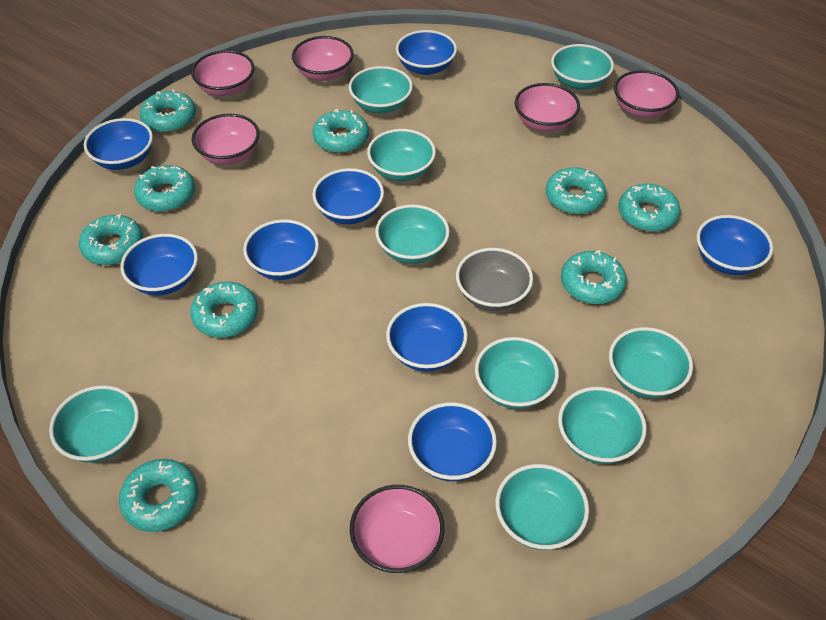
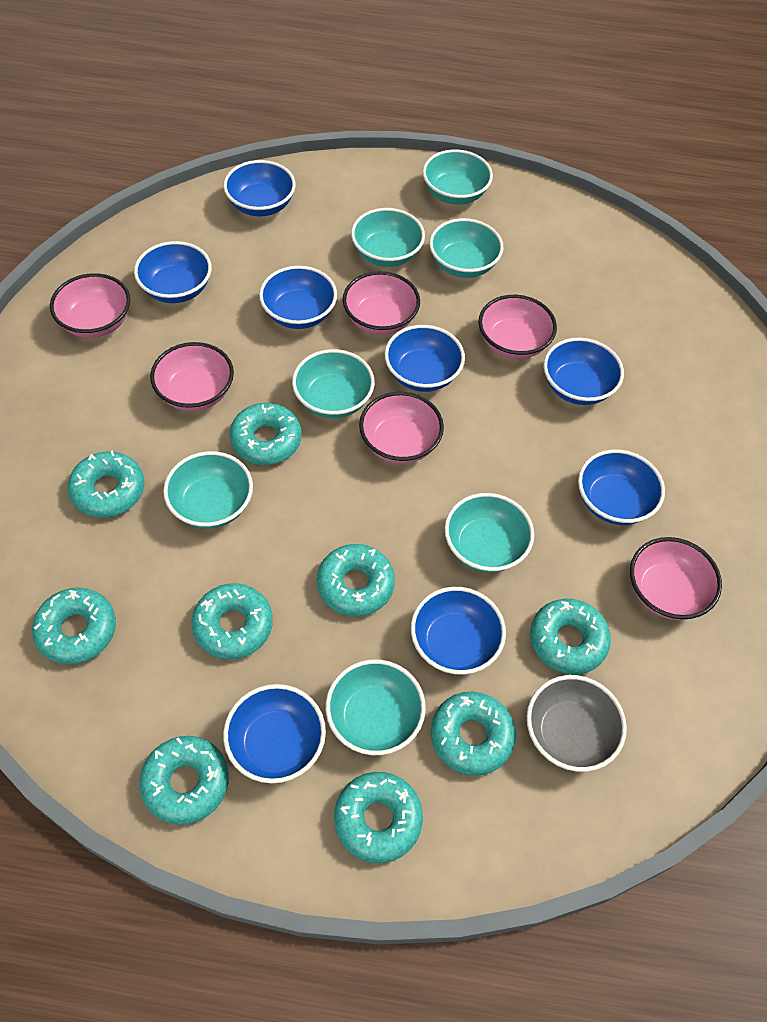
turquoise bowl: 9 -> 7

